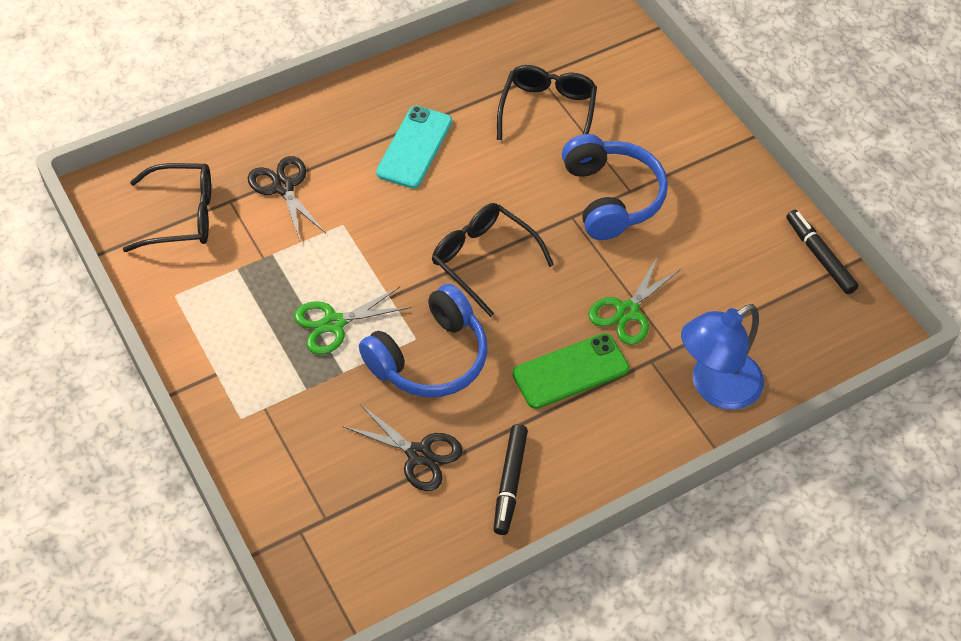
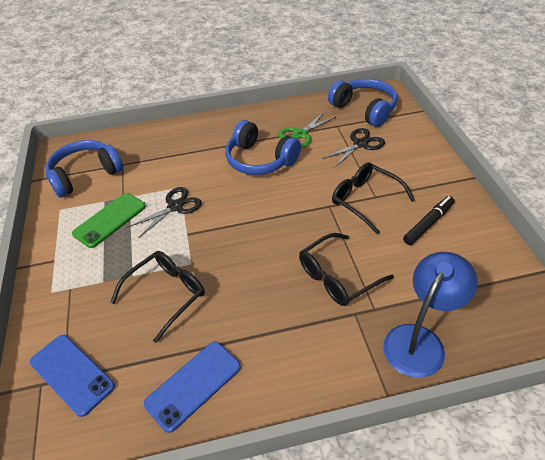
black marker: 2 -> 1
blue headphones: 2 -> 3
blue phone: 0 -> 2
green scissors: 2 -> 1
turquoise phone: 1 -> 0

